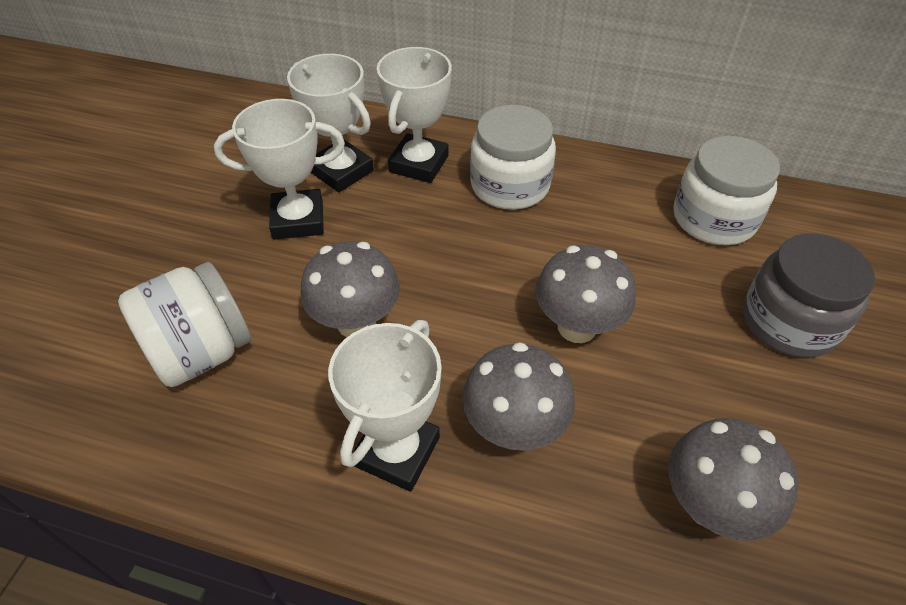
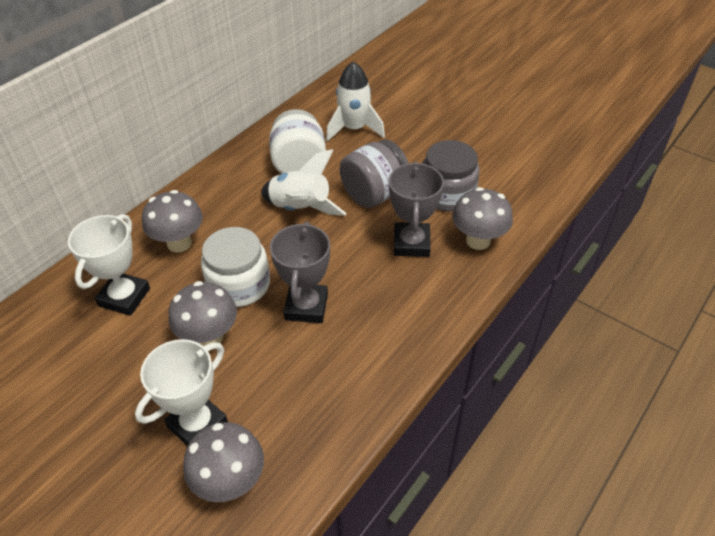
grey jar: 1 -> 2
grey trophy: 0 -> 2
white jar: 3 -> 2
white rocket: 0 -> 2
white trophy: 4 -> 2

